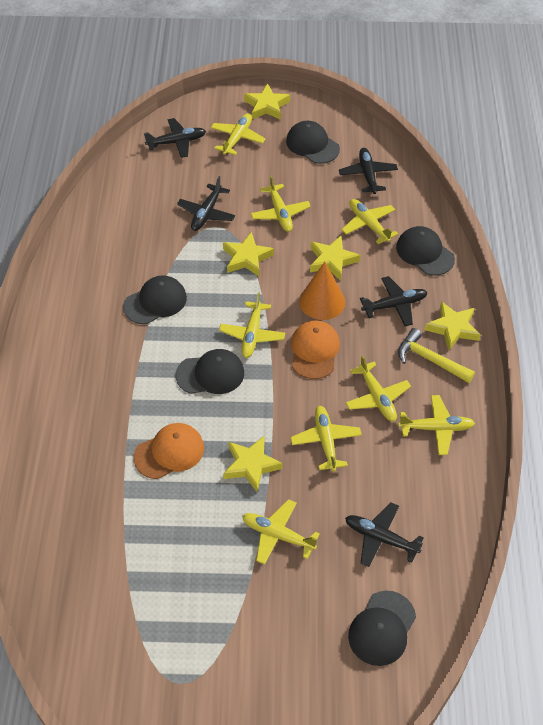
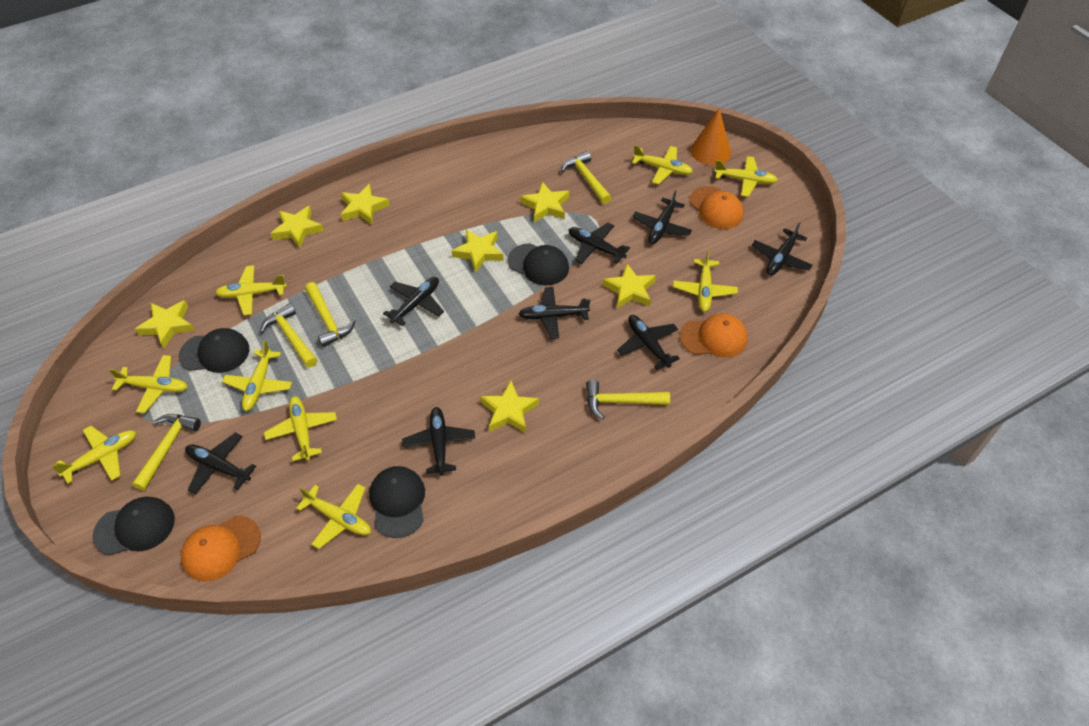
black cap: 5 -> 4
black plane: 5 -> 8
orange cap: 2 -> 3
yellow hammer: 1 -> 5
yellow plane: 8 -> 9
yellow star: 5 -> 7

